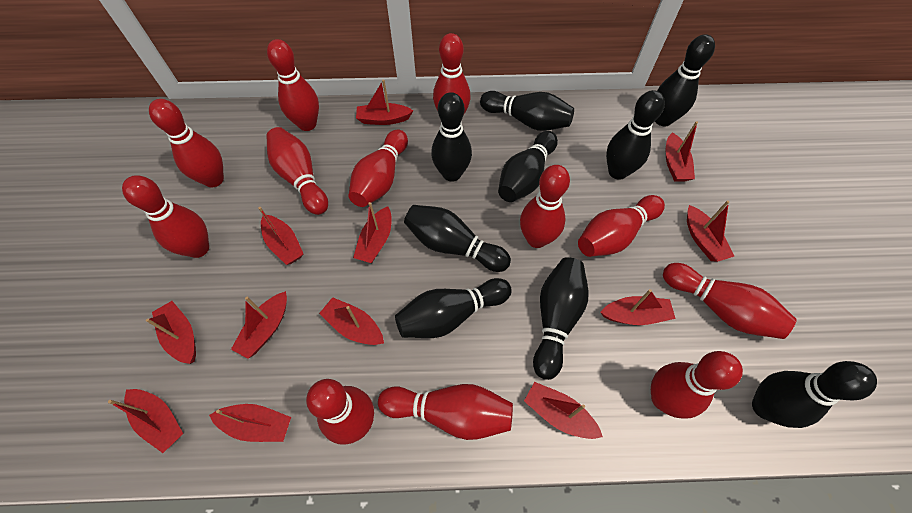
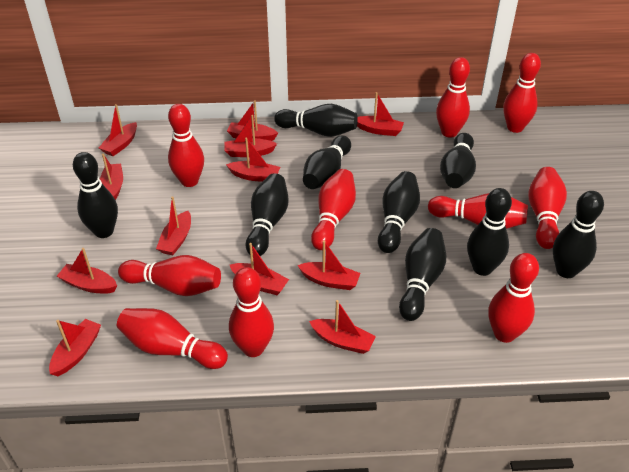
red bowling pin: 12 -> 10

